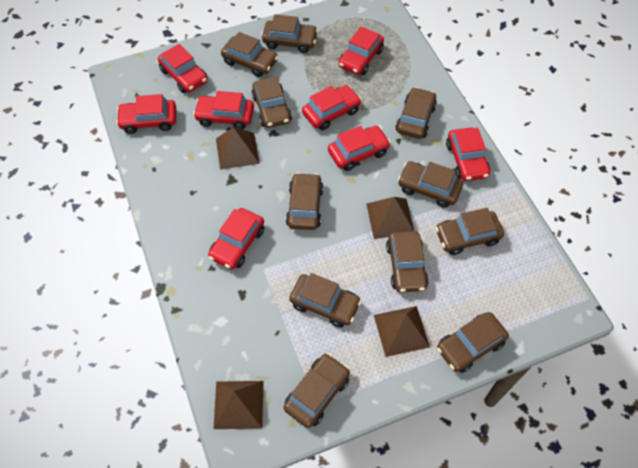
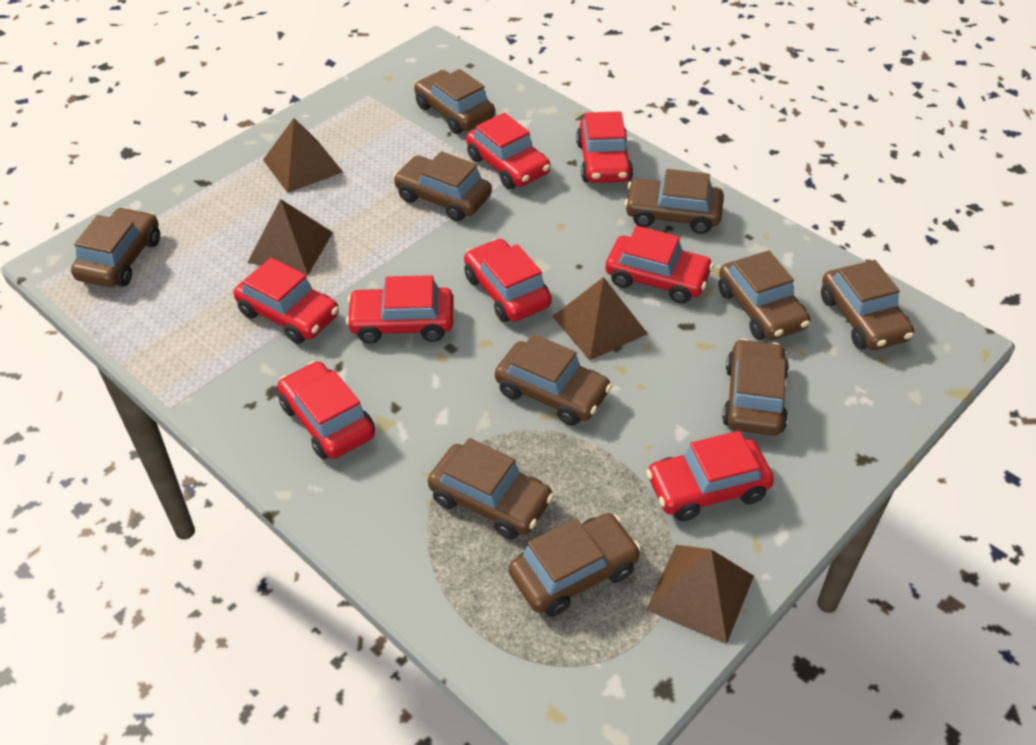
brown car: 11 -> 10

